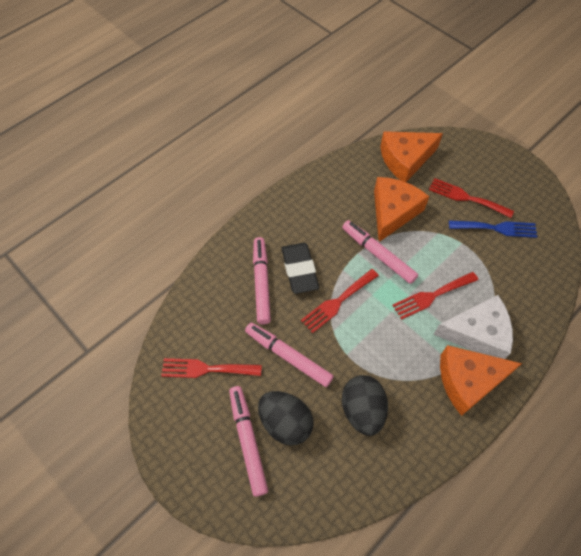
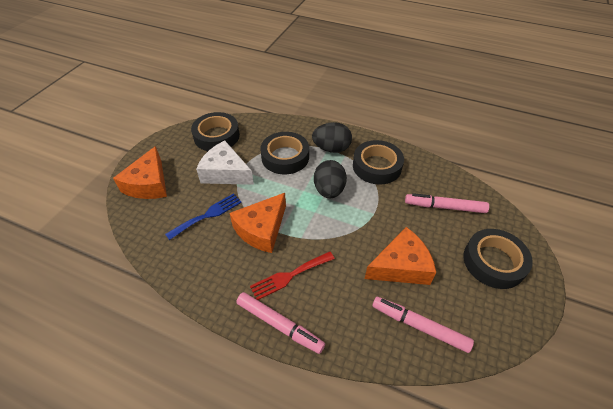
black eraser: 1 -> 0
black tape: 0 -> 4
pink marker: 4 -> 3
red fork: 4 -> 1

